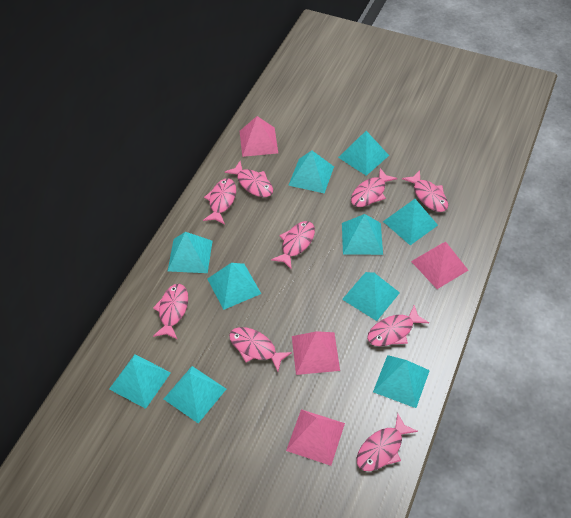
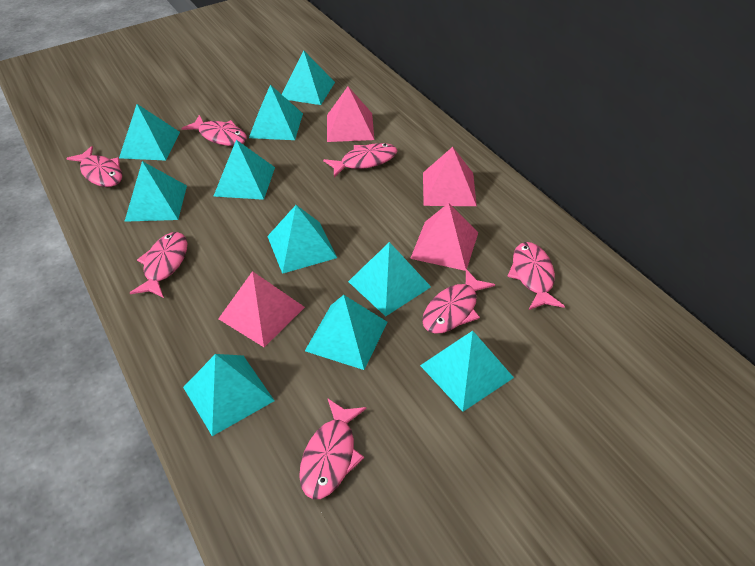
pink fish: 9 -> 7

